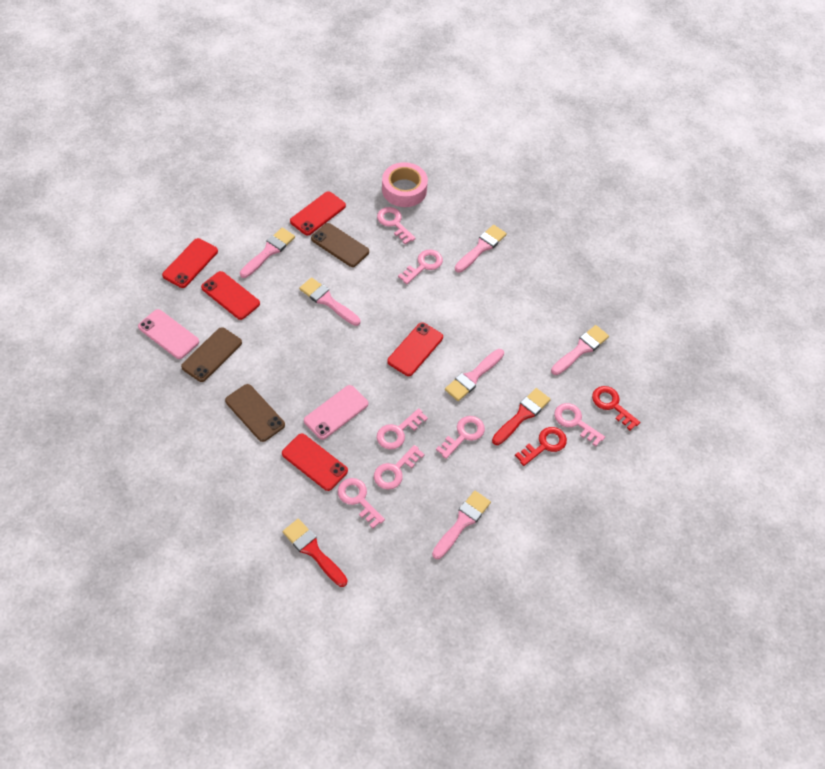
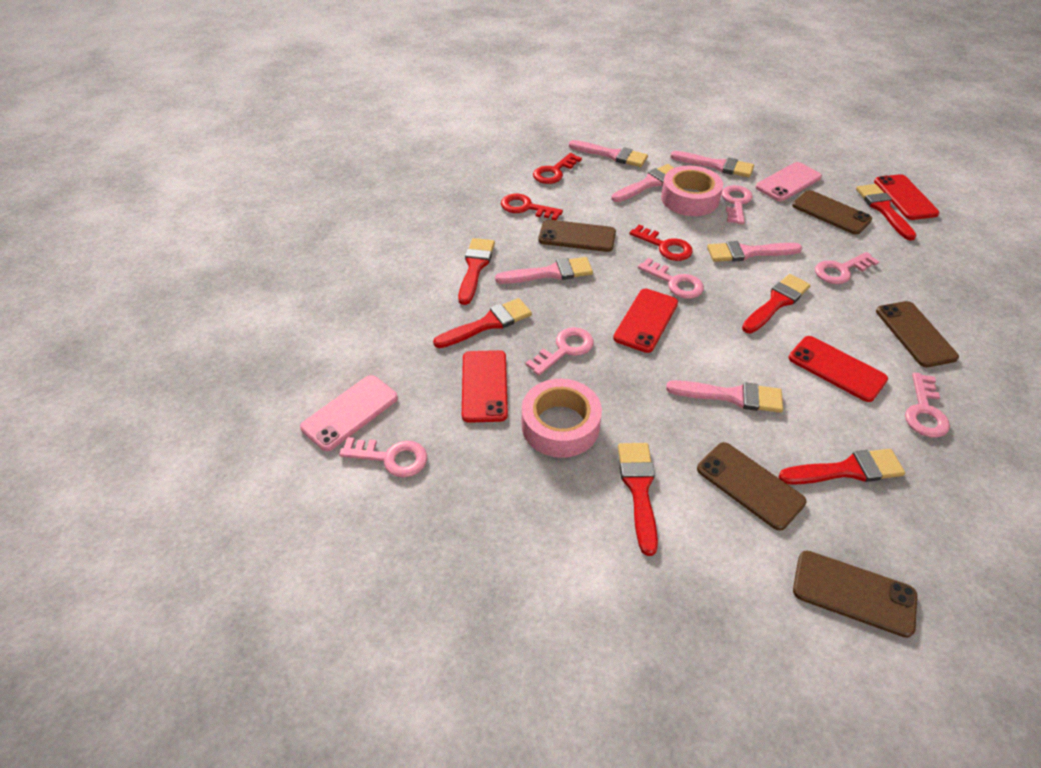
brown phone: 3 -> 5
pink key: 7 -> 6
pink tape: 1 -> 2
red brush: 2 -> 6
red key: 2 -> 3
red phone: 5 -> 4

